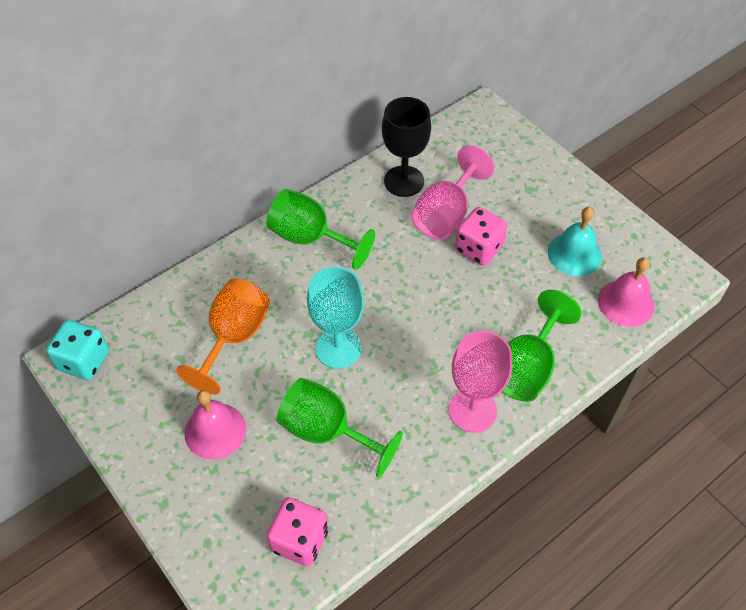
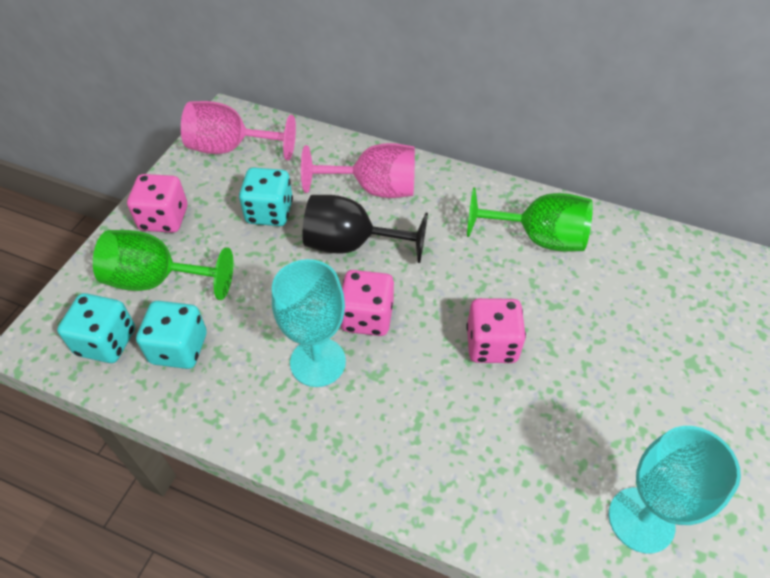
green goblet: 3 -> 2
orange goblet: 1 -> 0
pink bell: 2 -> 0
pink dice: 2 -> 3
turquoise bell: 1 -> 0
turquoise dice: 1 -> 3
turquoise goblet: 1 -> 2

